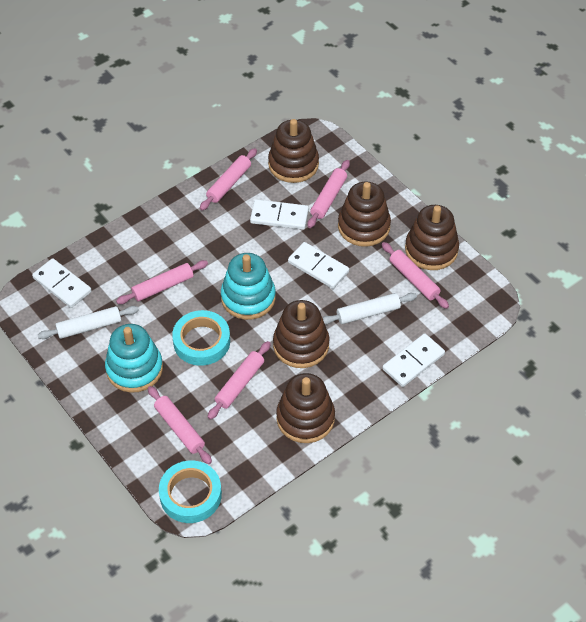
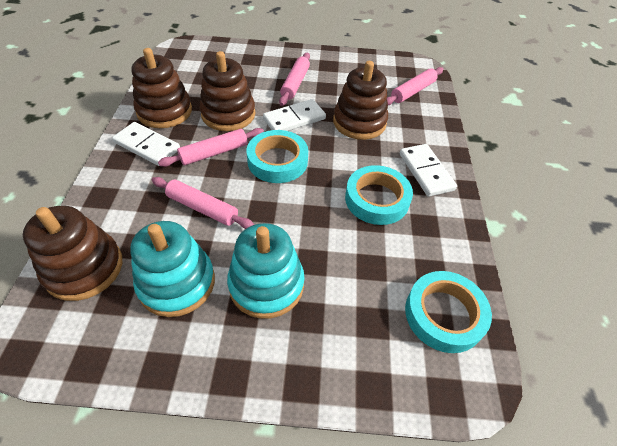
brown stacking toy: 5 -> 4
pink rolling pin: 6 -> 4
turquoise tape: 2 -> 3
white domino: 4 -> 3
white rolling pin: 2 -> 0

